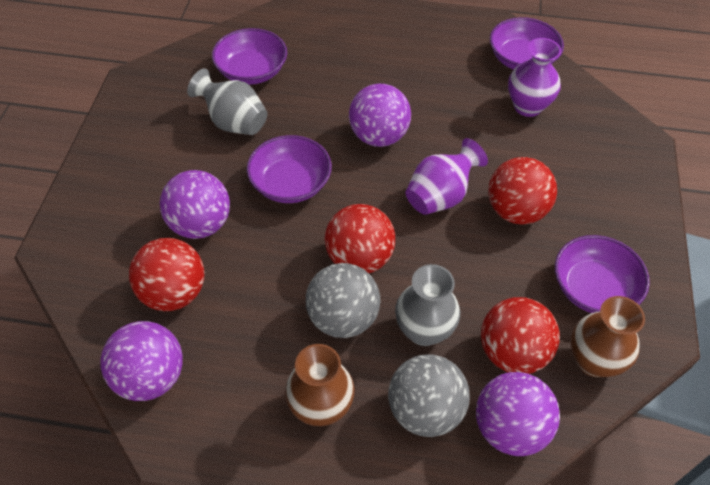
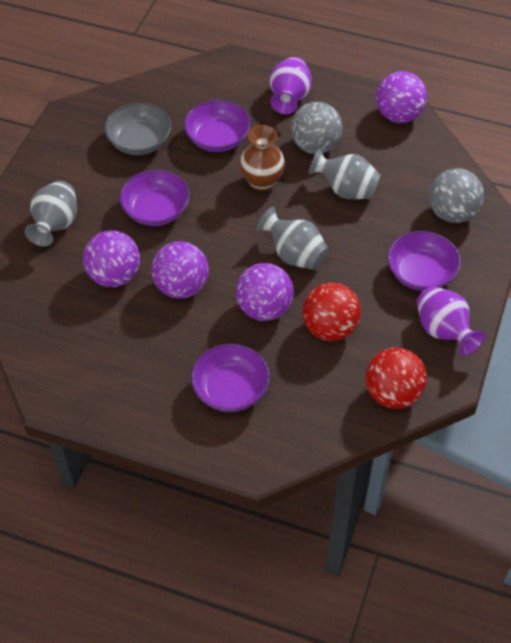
brown vase: 2 -> 1
grey bowl: 0 -> 1
grey vase: 2 -> 3
red ball: 4 -> 2

